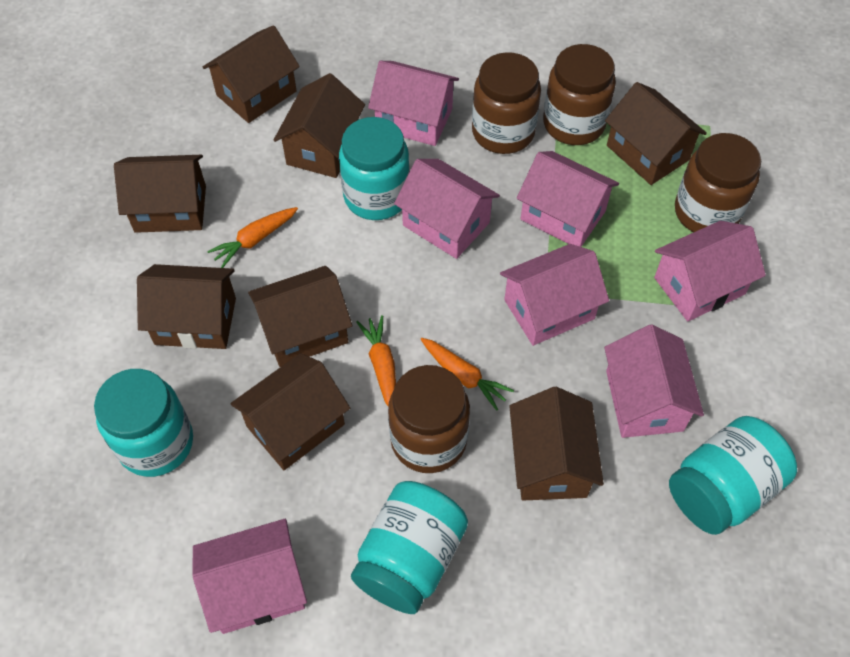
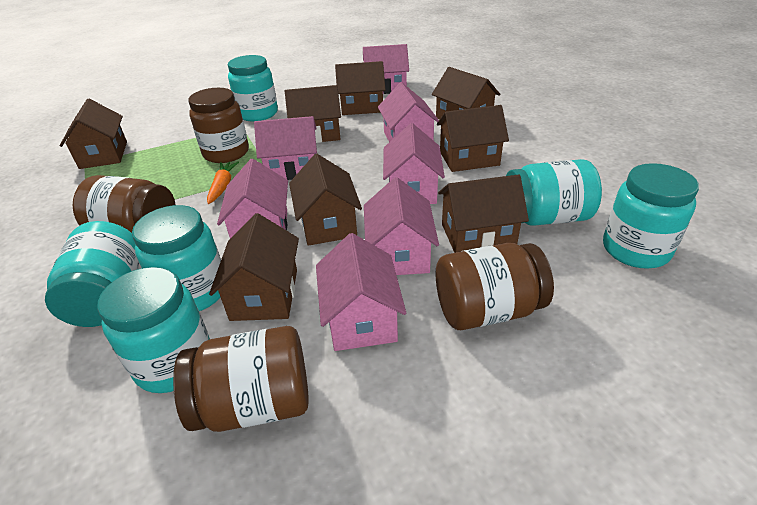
orange carrot: 3 -> 1
turquoise jar: 4 -> 6

